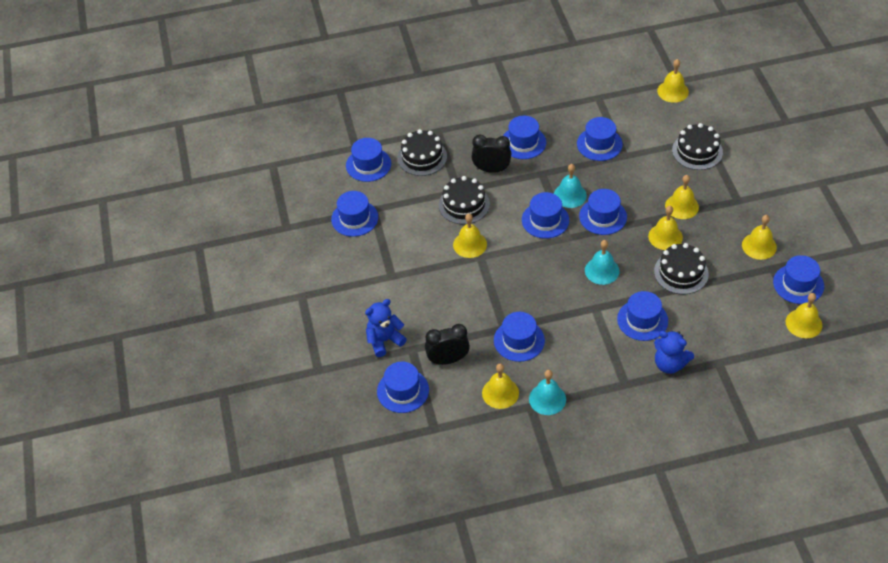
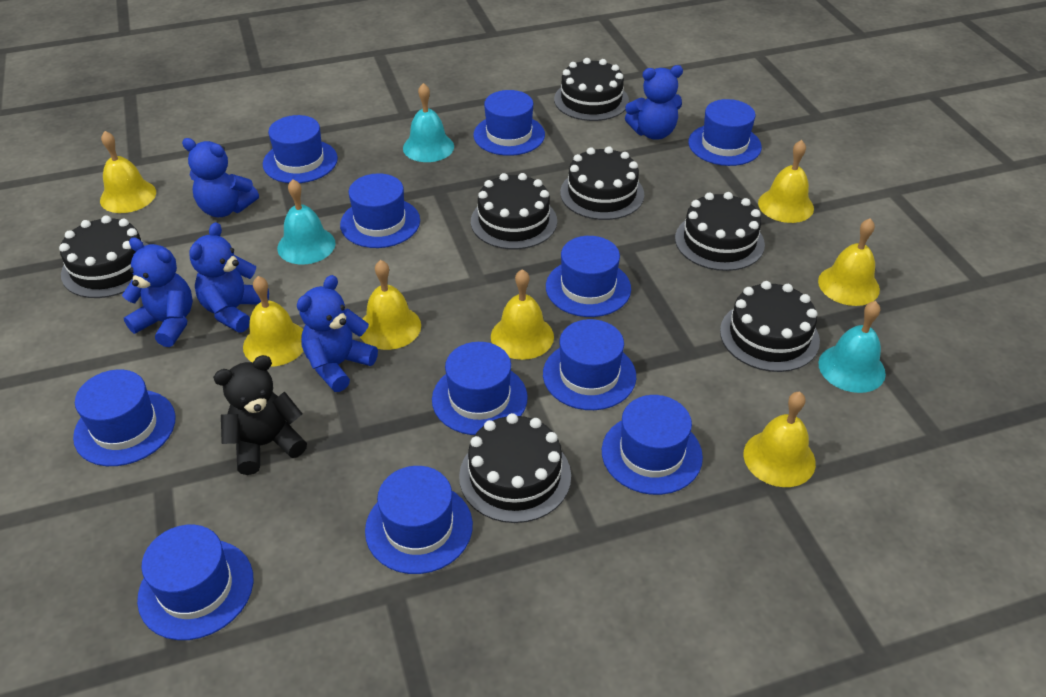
black cake: 4 -> 7
black clock: 2 -> 0
black teddy bear: 0 -> 1
blue hat: 10 -> 11
blue teddy bear: 2 -> 5

